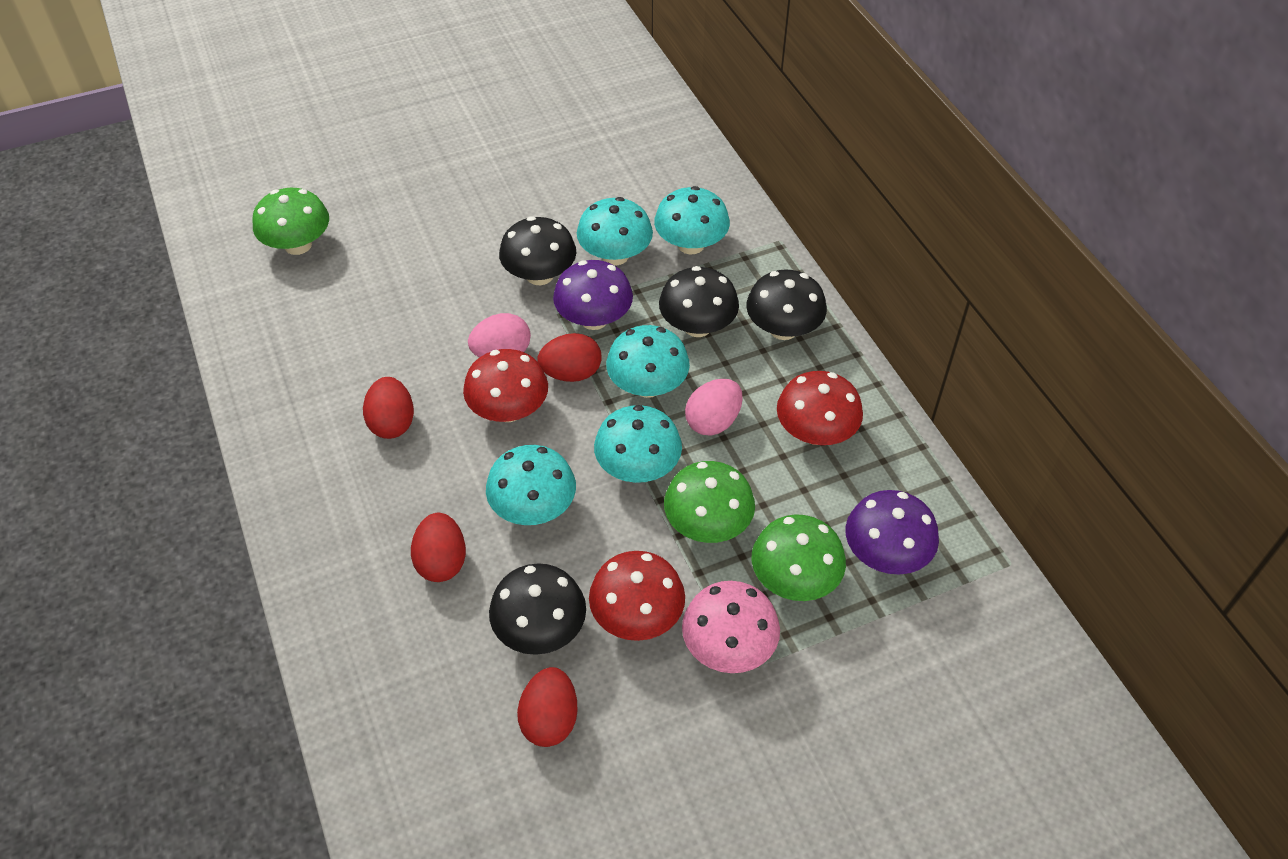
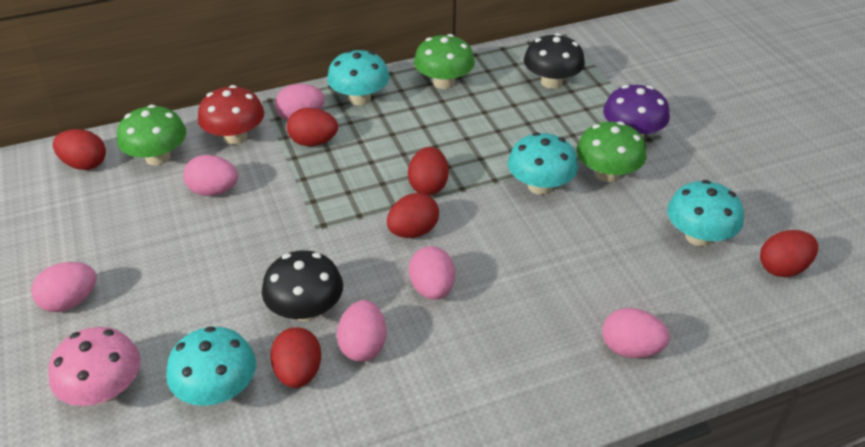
black mushroom: 4 -> 2
pink egg: 2 -> 6
purple mushroom: 2 -> 1
red egg: 4 -> 6
red mushroom: 3 -> 1
turquoise mushroom: 5 -> 4

